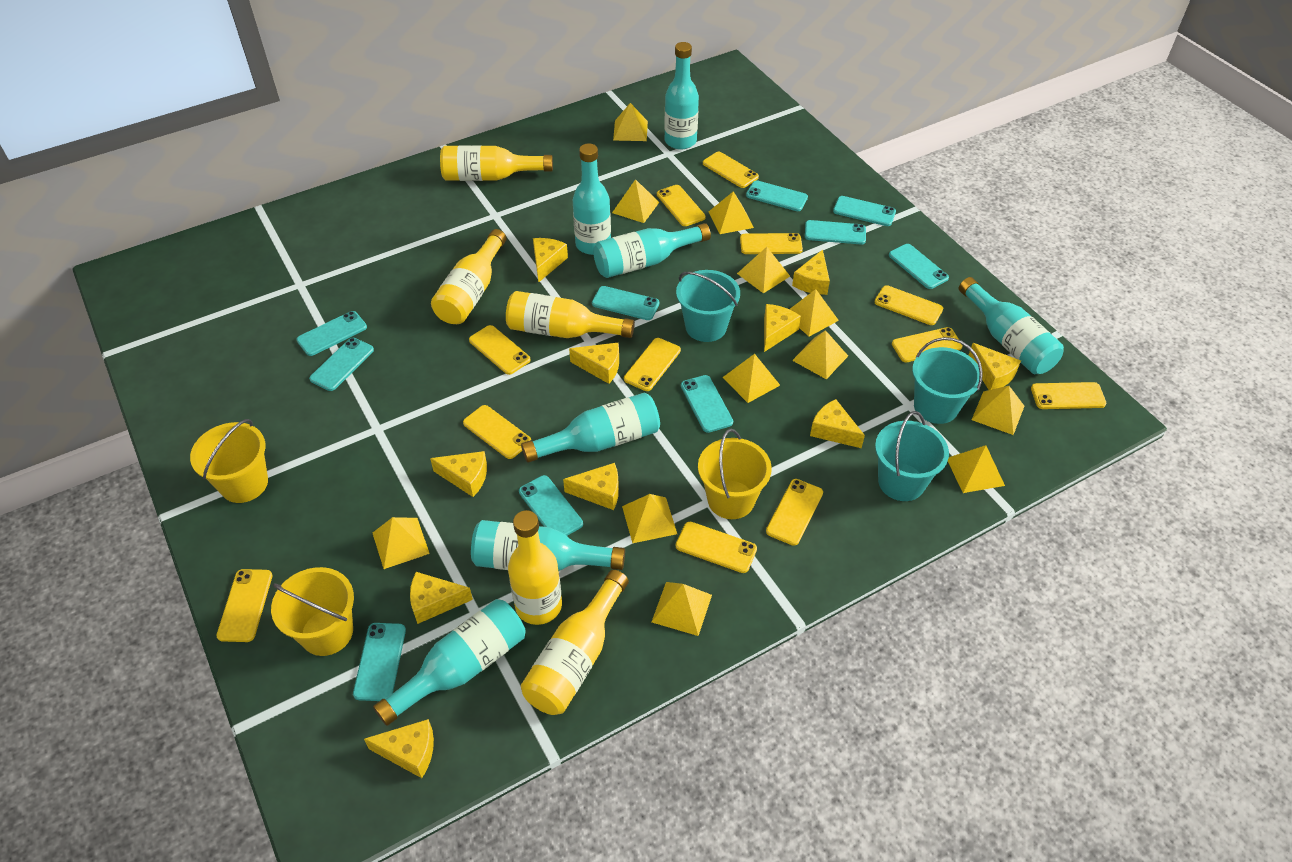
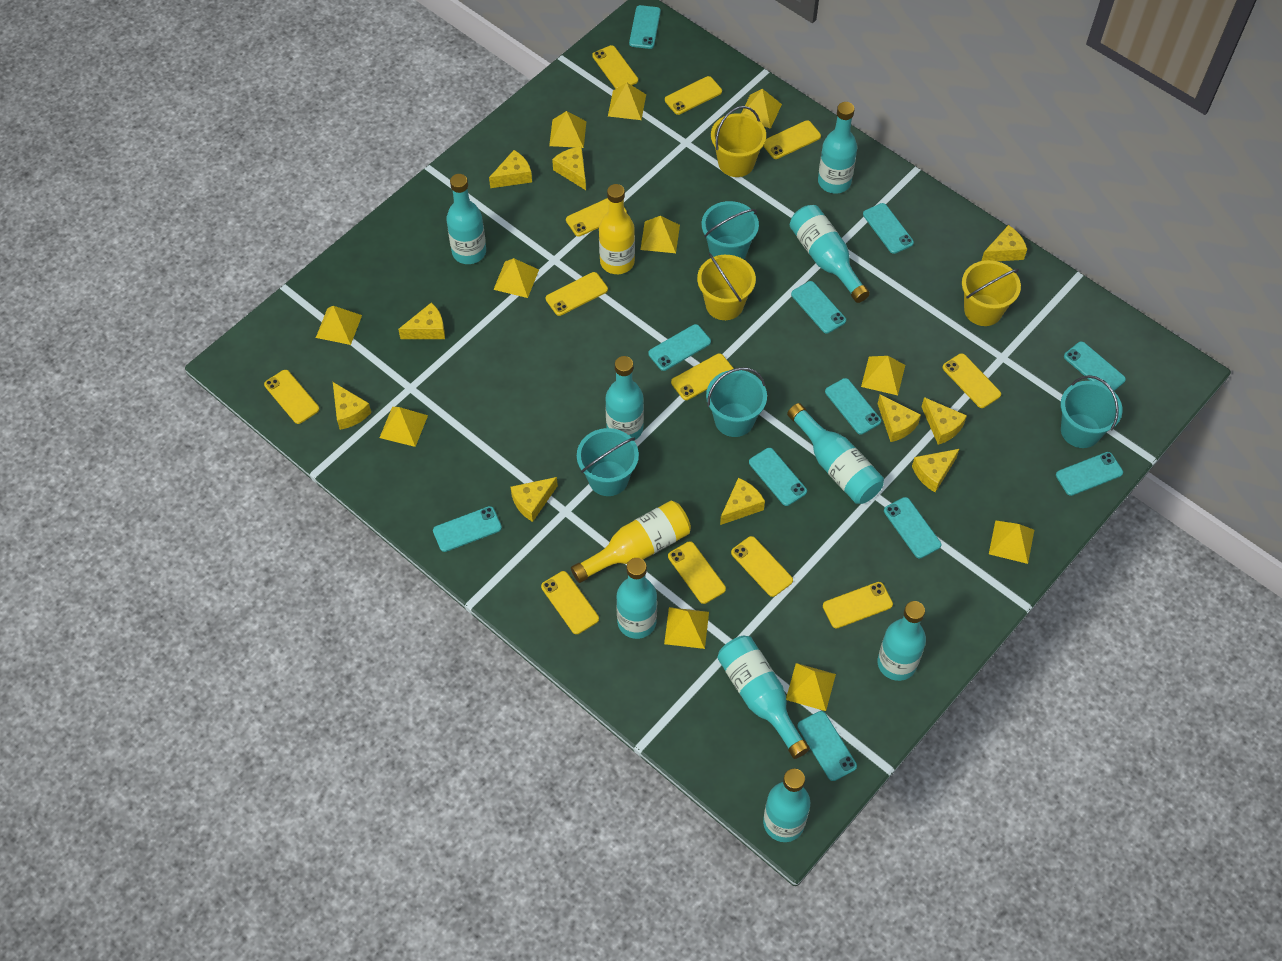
turquoise bottle: 7 -> 9
turquoise bucket: 3 -> 4
turquoise phone: 10 -> 11
yellow bottle: 5 -> 2
yellow pyramid: 12 -> 11

